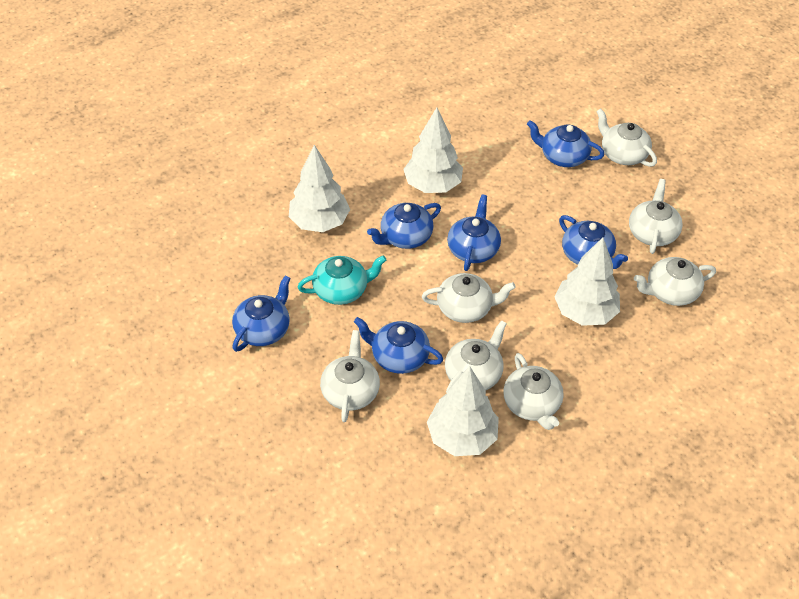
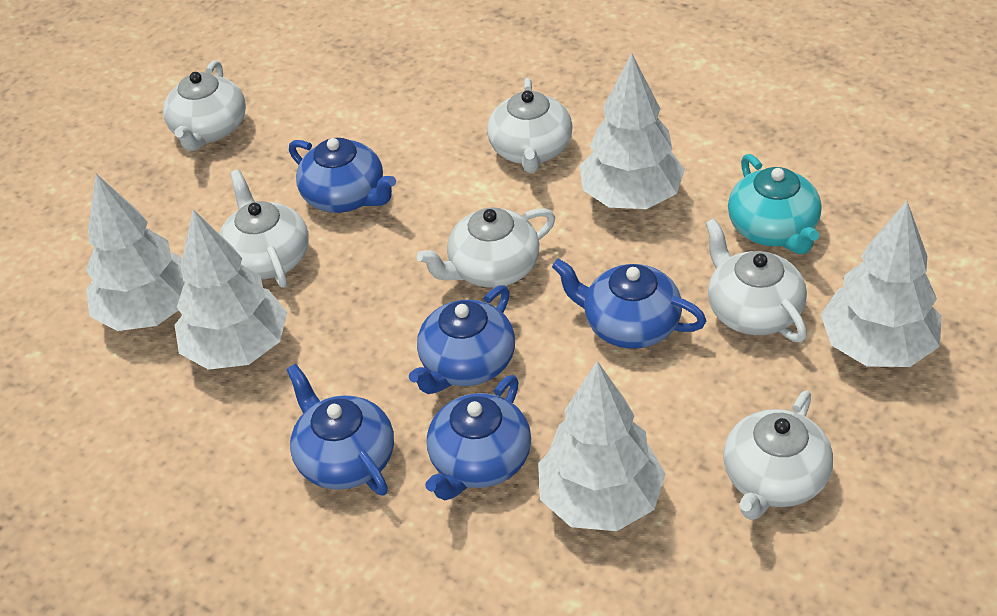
blue teapot: 6 -> 5
white teapot: 7 -> 6
white tree: 4 -> 5

